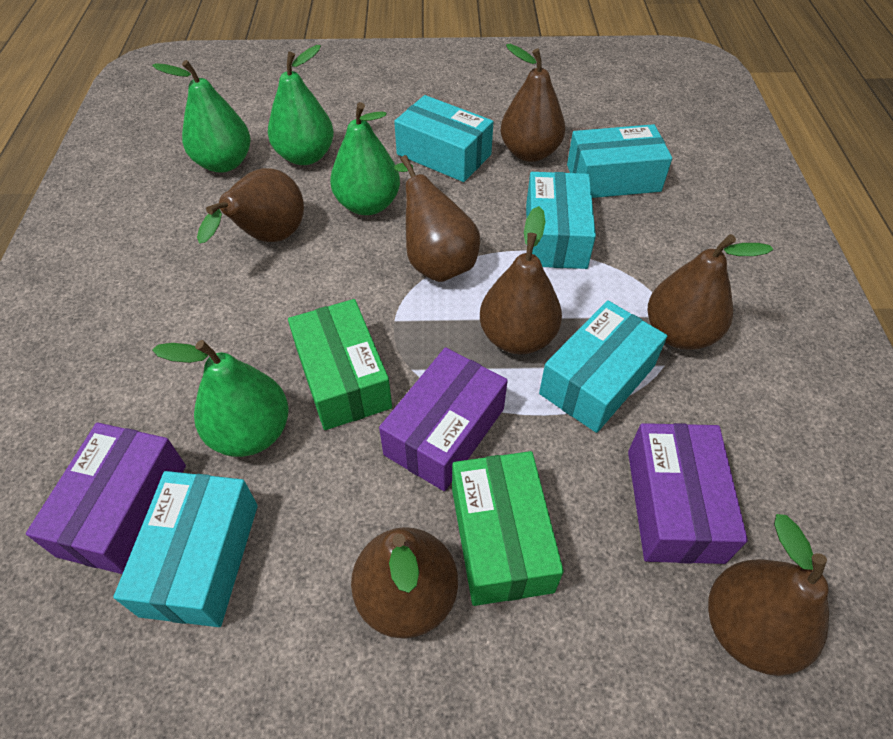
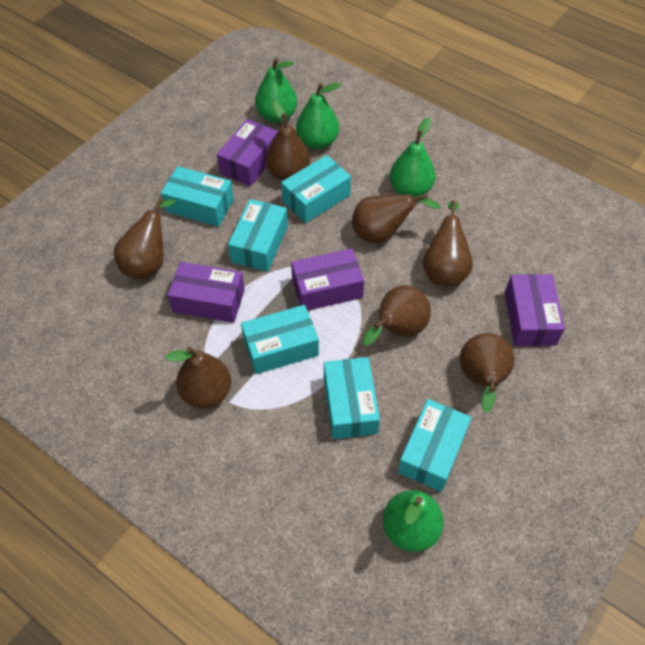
green box: 2 -> 0
purple box: 3 -> 4
turquoise box: 5 -> 6

